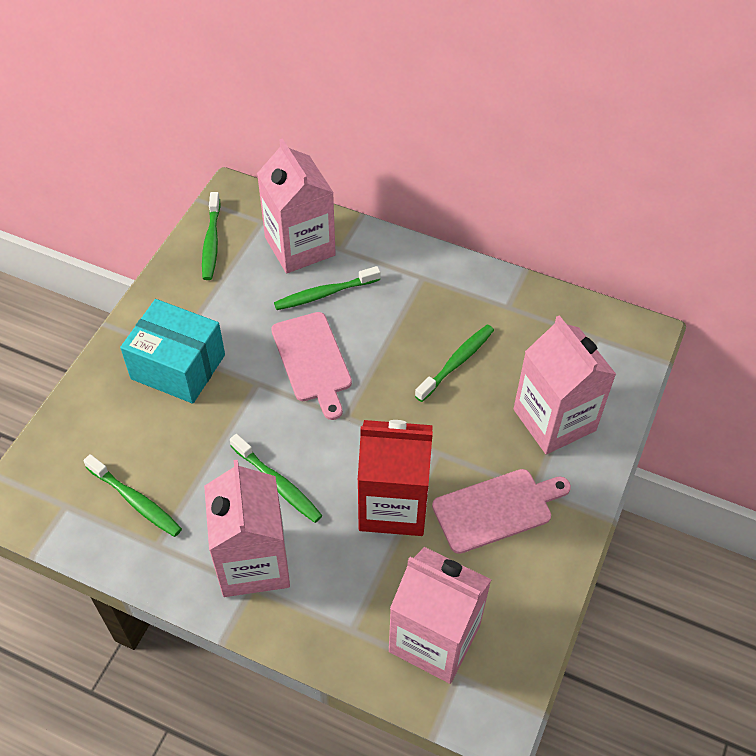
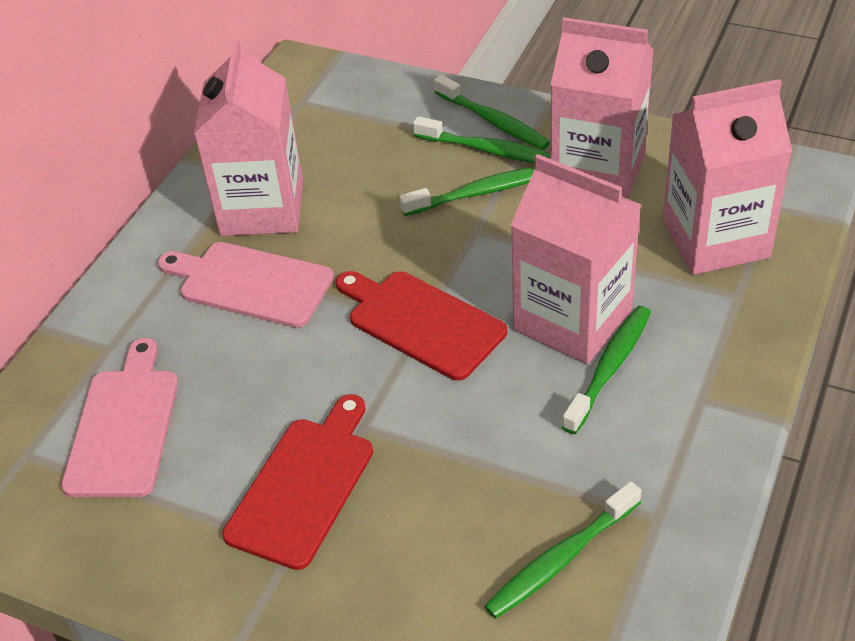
red carton: 1 -> 0
red cutting board: 0 -> 2
turquoise box: 1 -> 0

